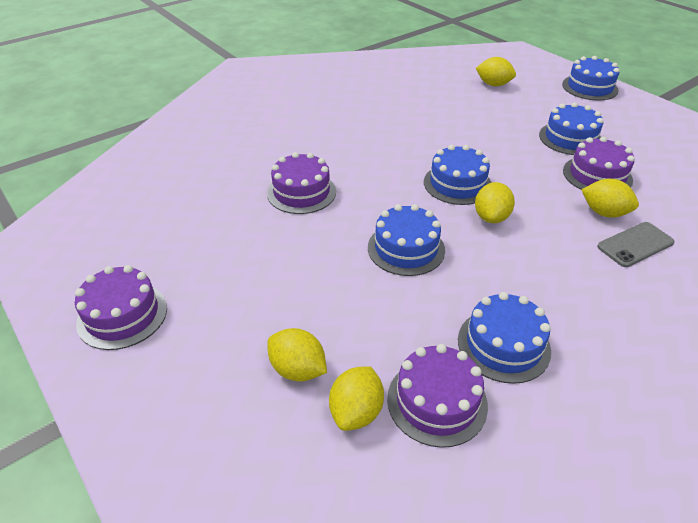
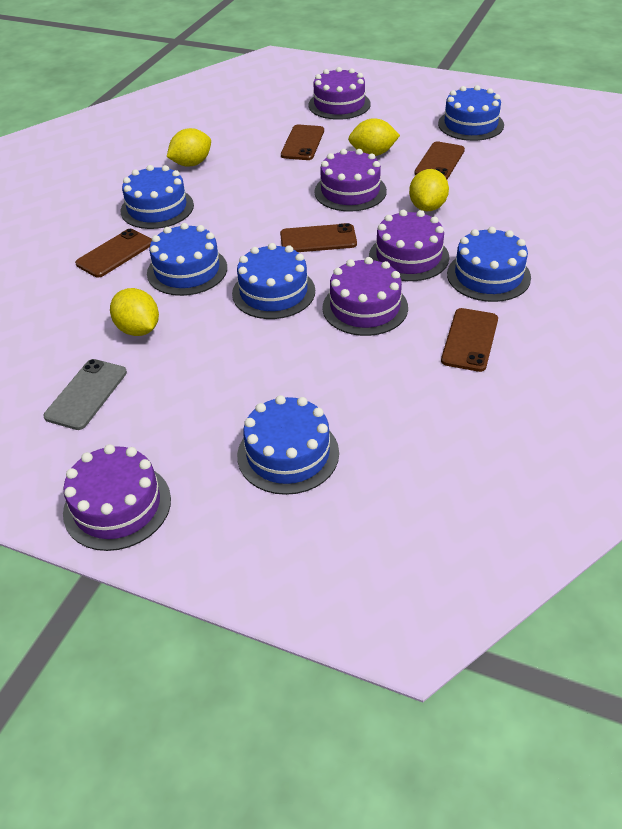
blue cake: 5 -> 6
brown phone: 0 -> 5
purple cake: 4 -> 5
yellow lemon: 5 -> 4

